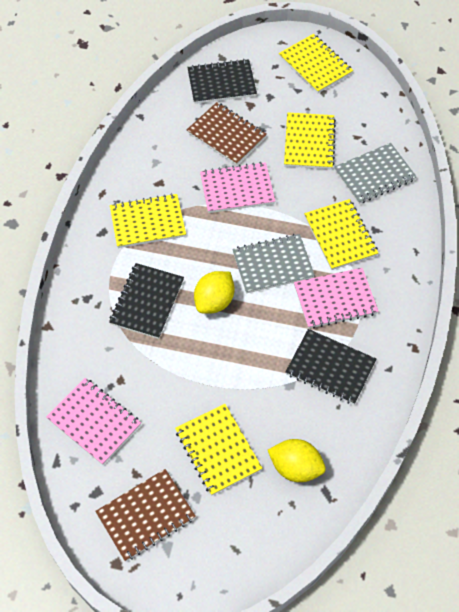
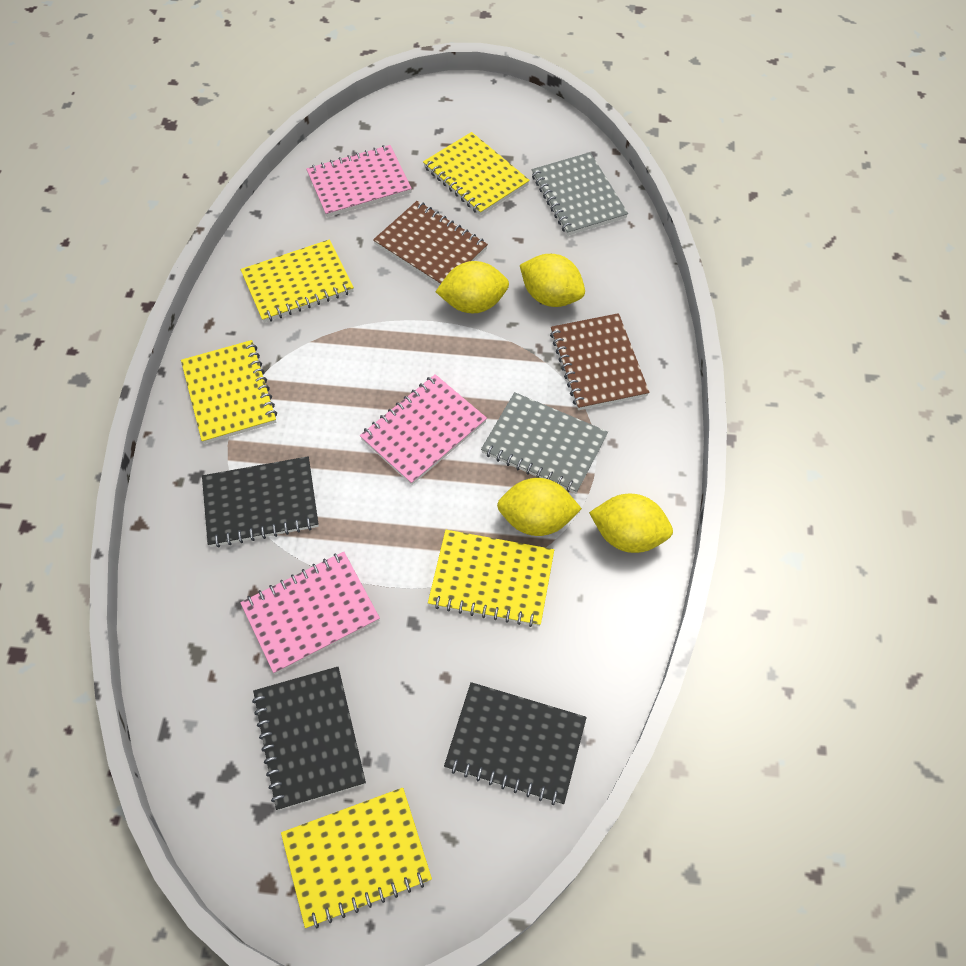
yellow lemon: 2 -> 4

